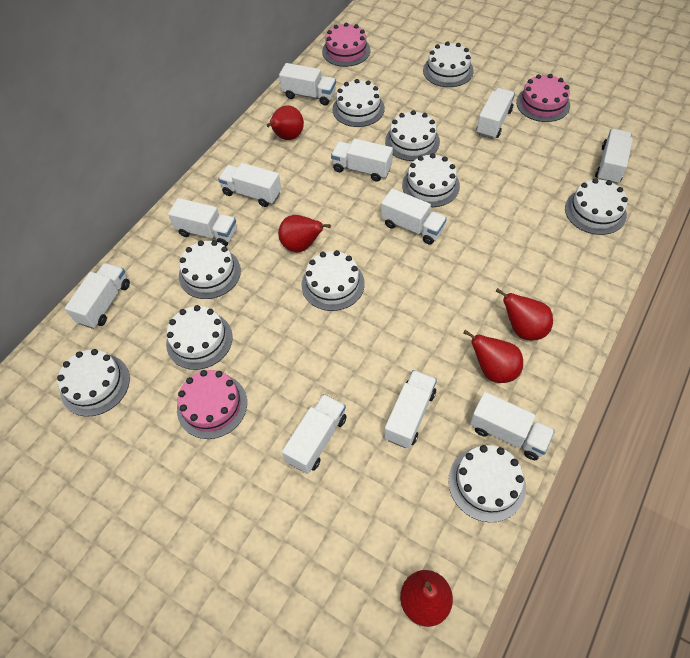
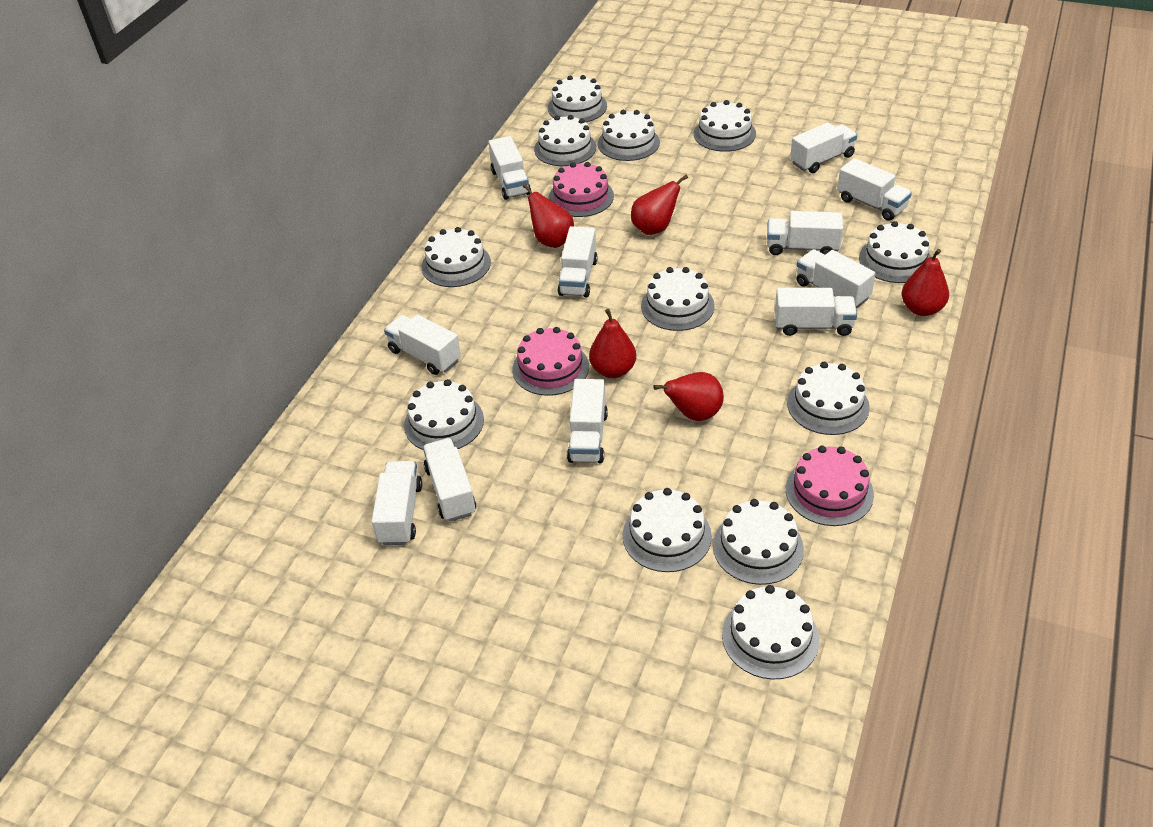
white cake: 10 -> 12

